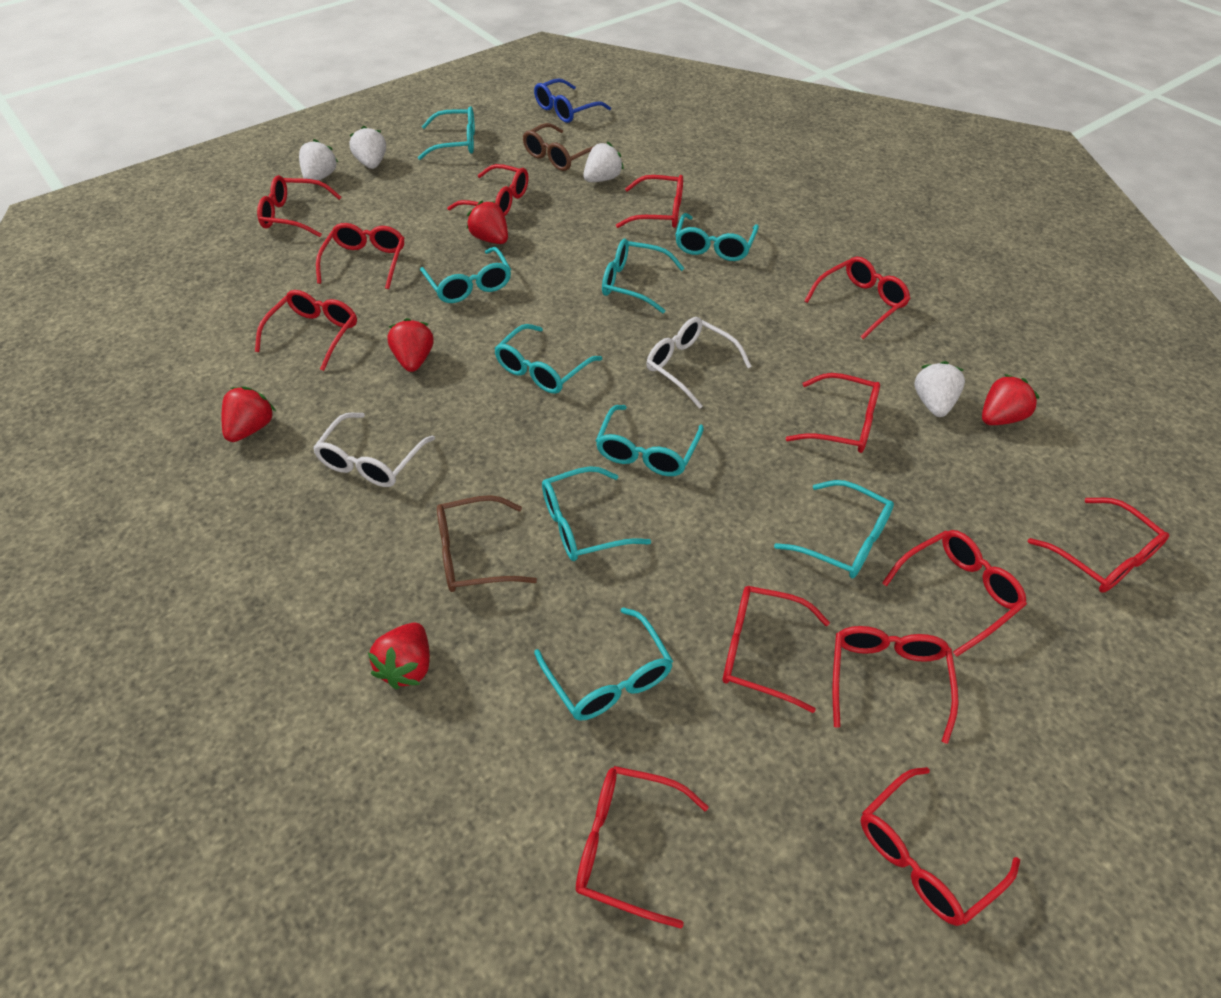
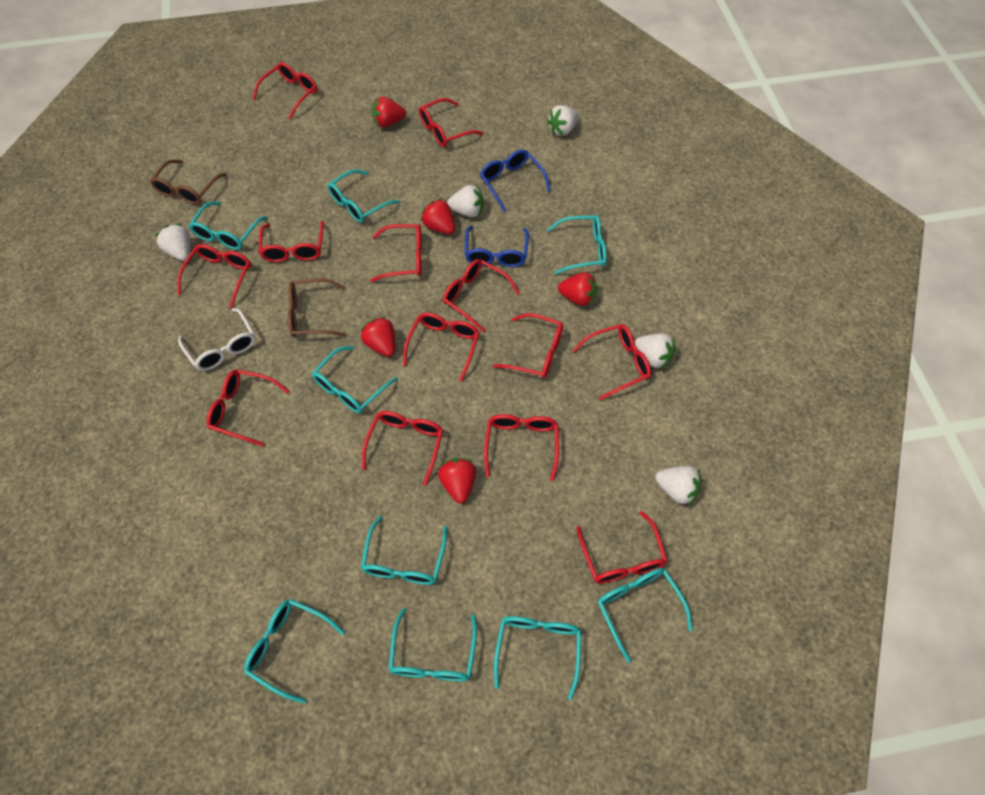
blue glasses: 1 -> 2
white glasses: 2 -> 1
white strawberry: 4 -> 5

